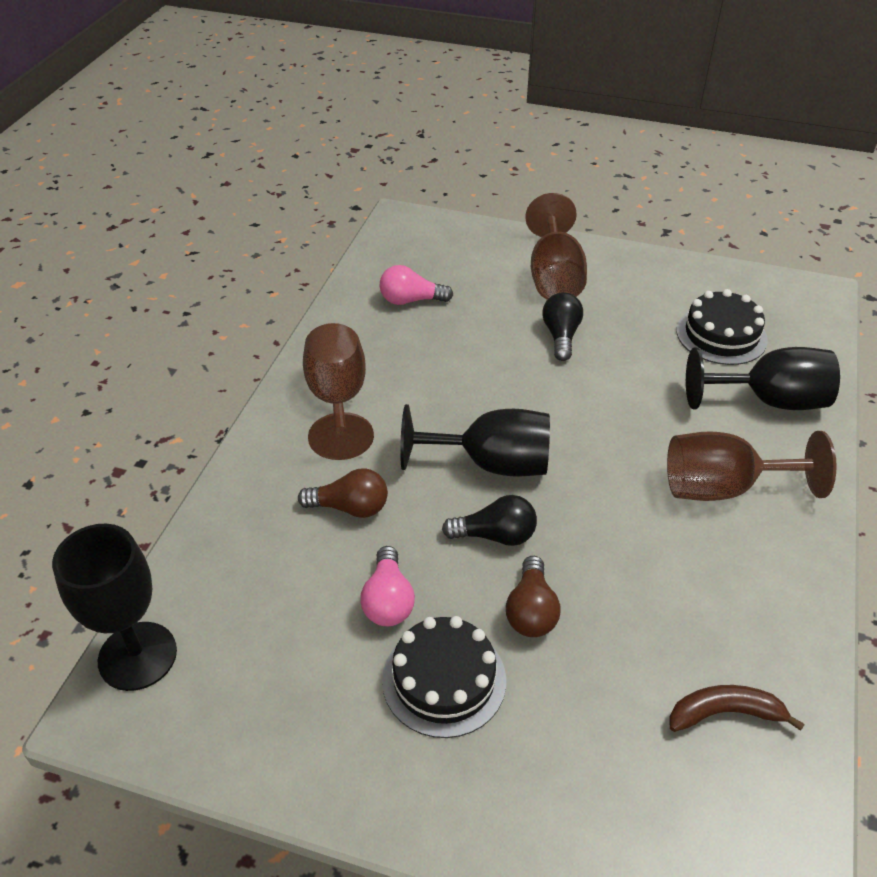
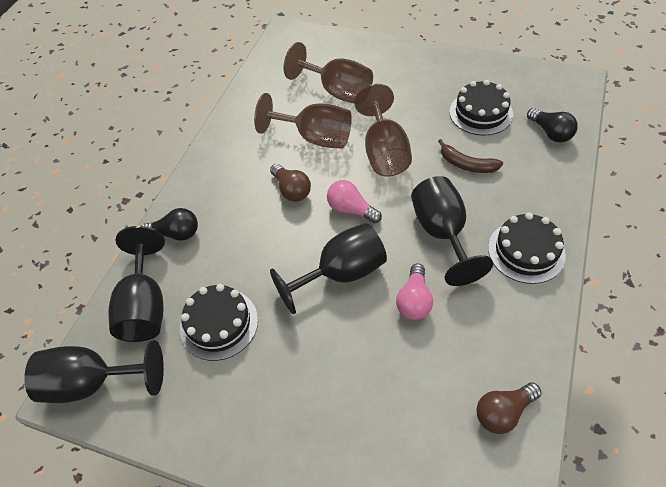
black cake: 2 -> 3
black goblet: 3 -> 4

